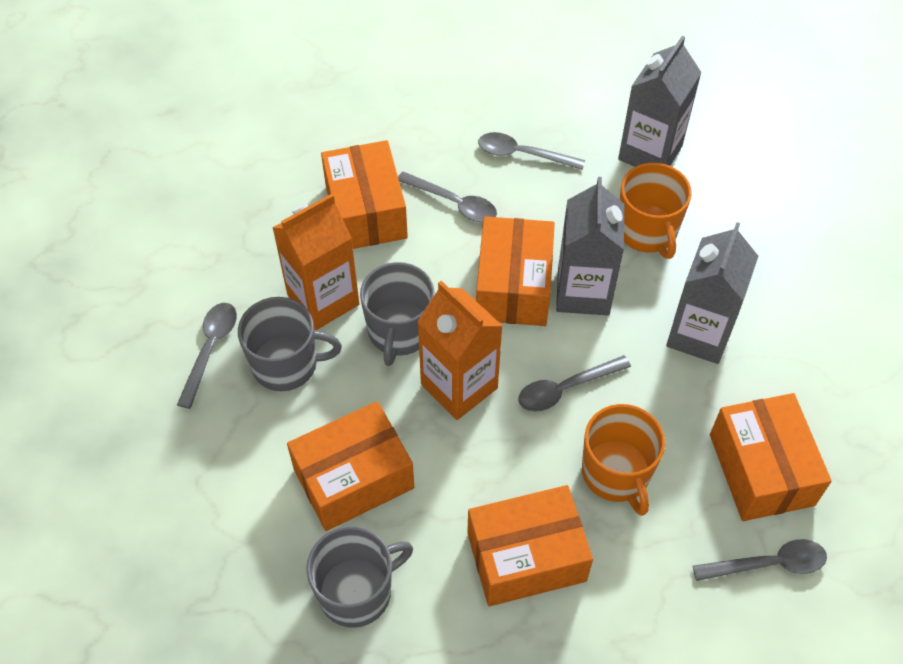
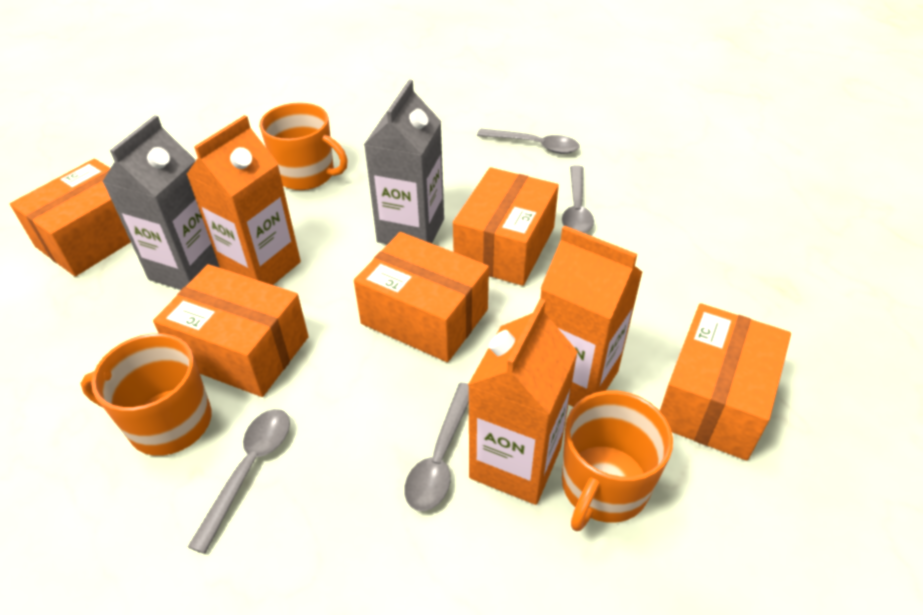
grey carton: 3 -> 2
grey mug: 3 -> 0
grey spoon: 5 -> 4
orange carton: 2 -> 3
orange mug: 2 -> 3

